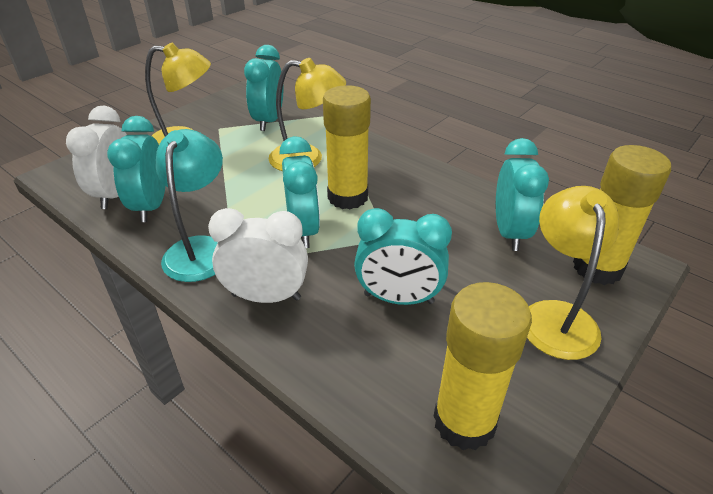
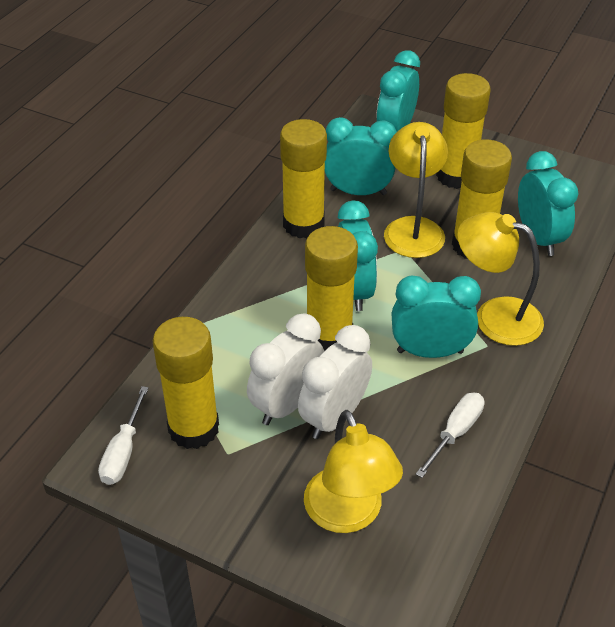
turquoise lamp: 1 -> 0
white screwdriver: 0 -> 2
yellow glue stick: 3 -> 5

